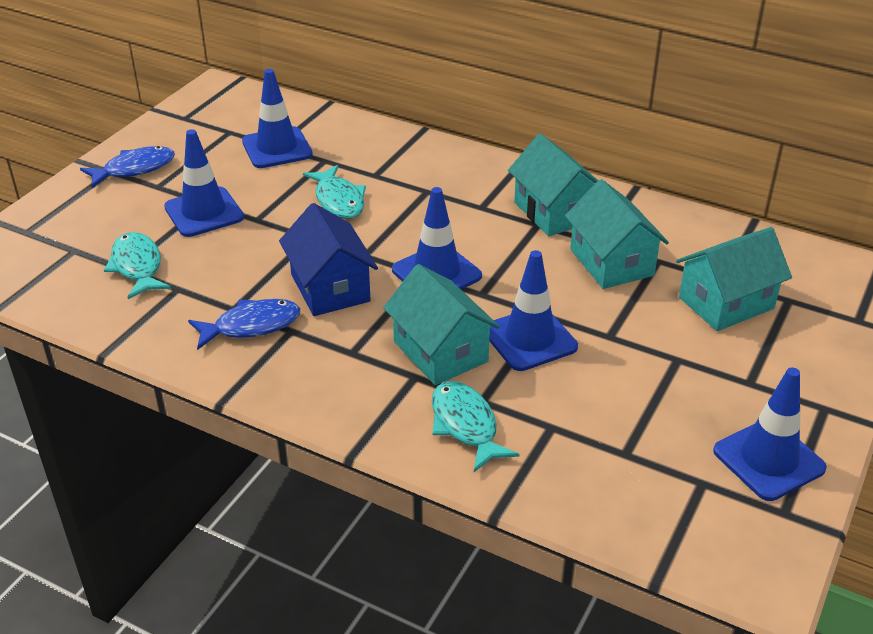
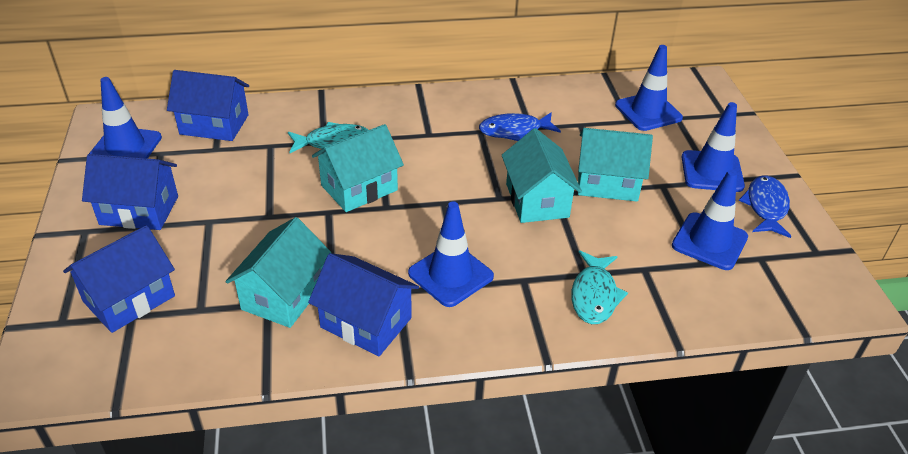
blue house: 1 -> 4
turquoise fish: 3 -> 2

